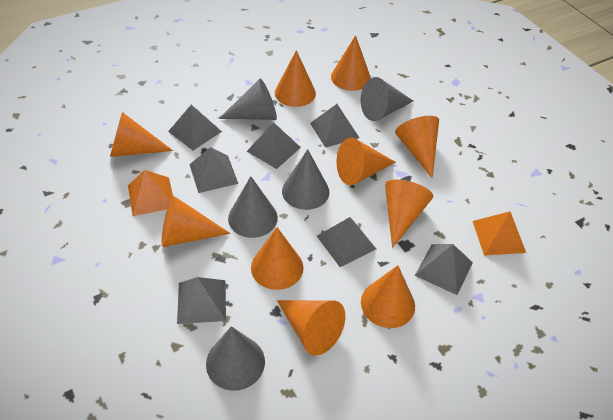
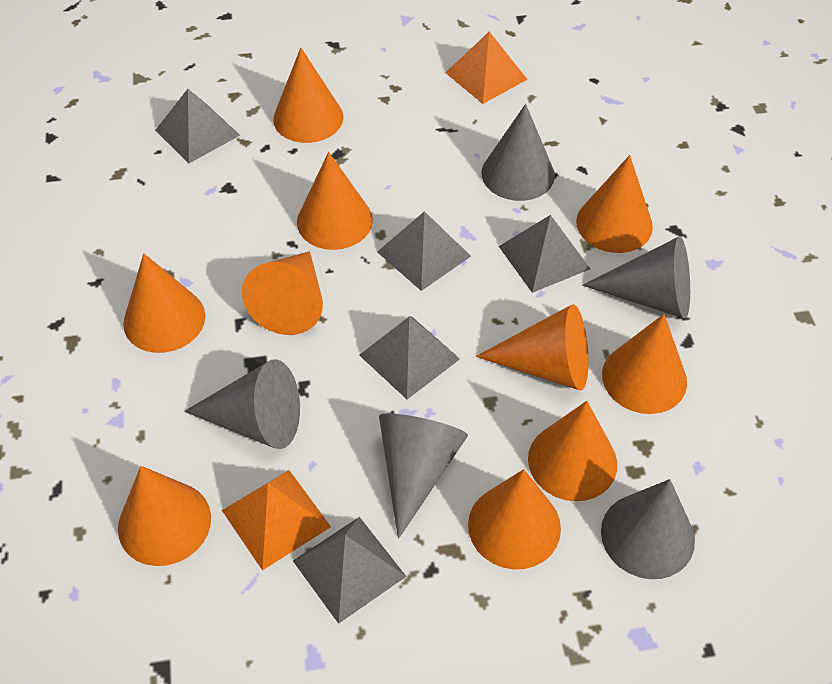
grey pyramid: 7 -> 5

